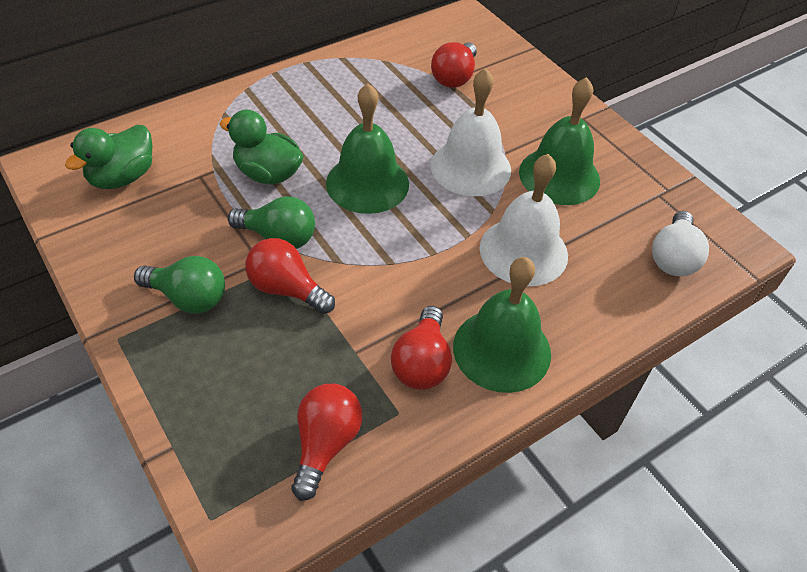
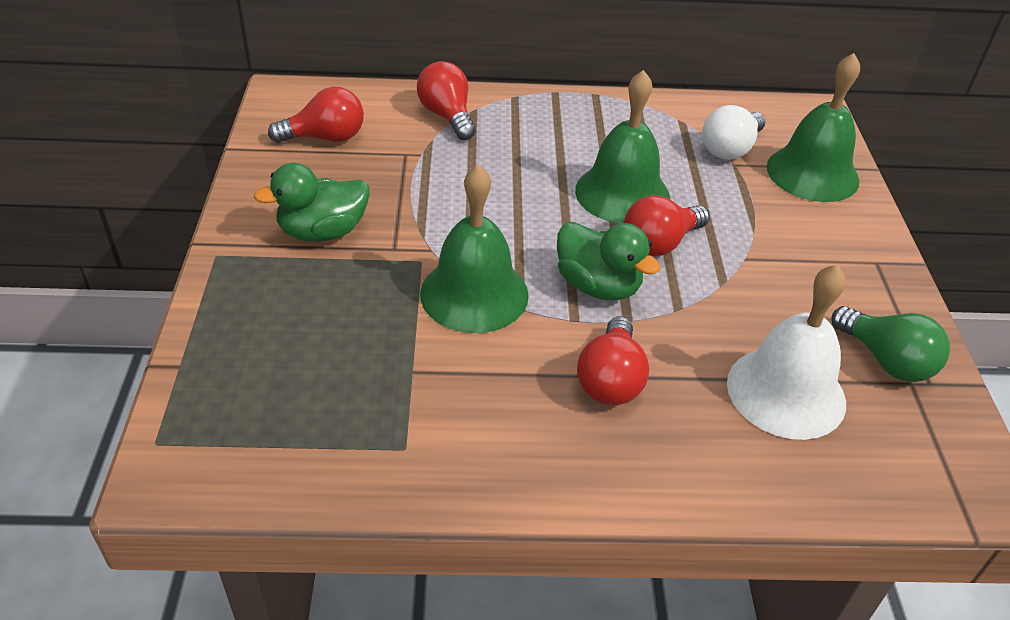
green light bulb: 2 -> 1
white bell: 2 -> 1

